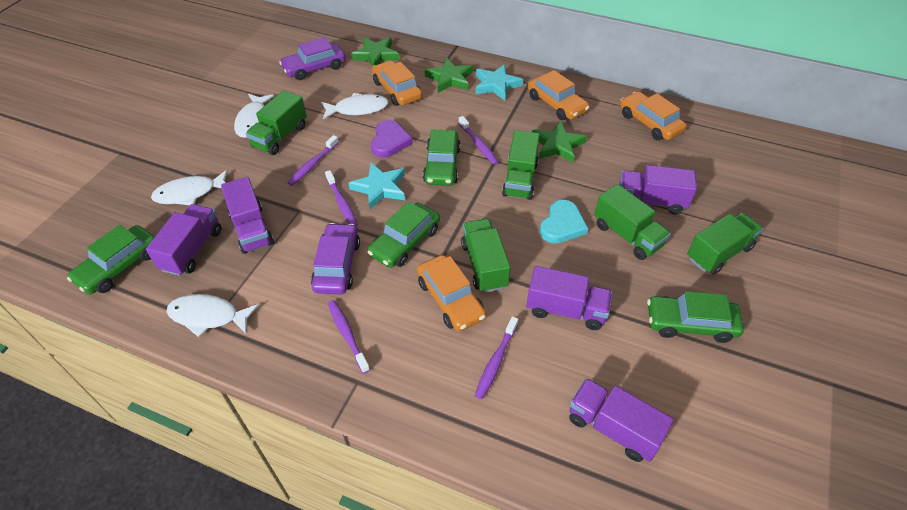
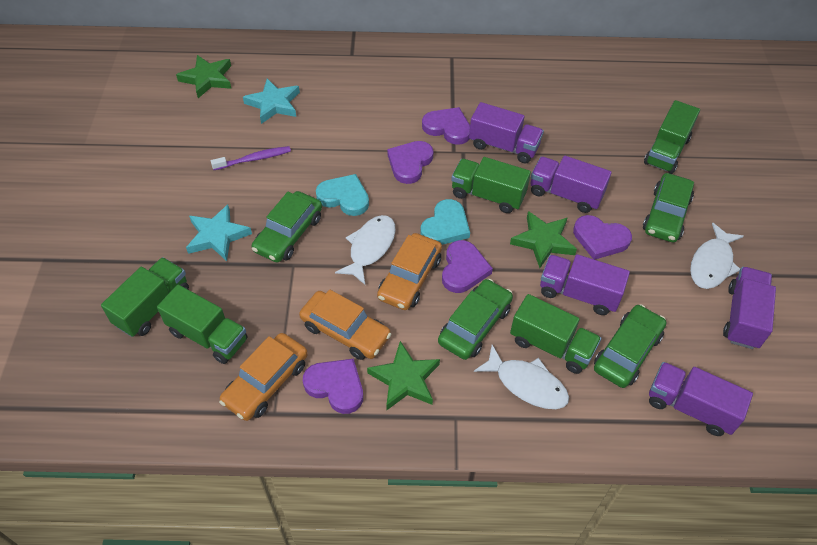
orange car: 4 -> 3
purple car: 2 -> 0
purple heart: 1 -> 5
purple toothbrush: 5 -> 1
turquoise heart: 1 -> 2
white fish: 4 -> 3

